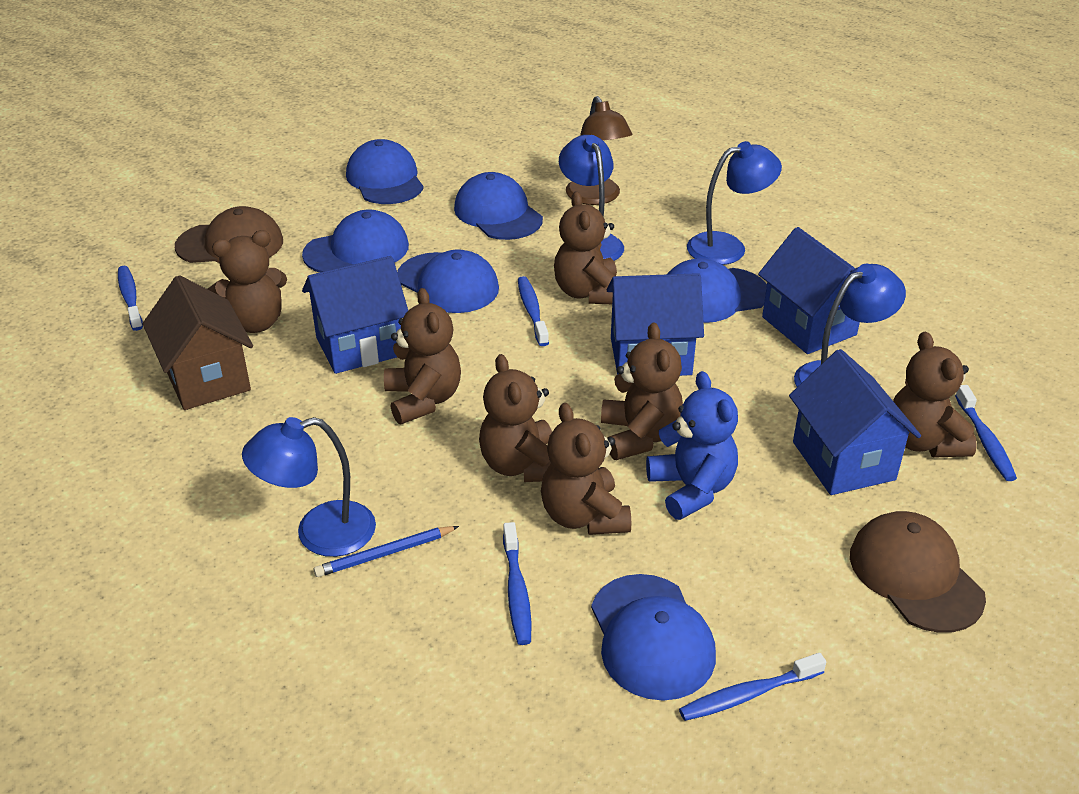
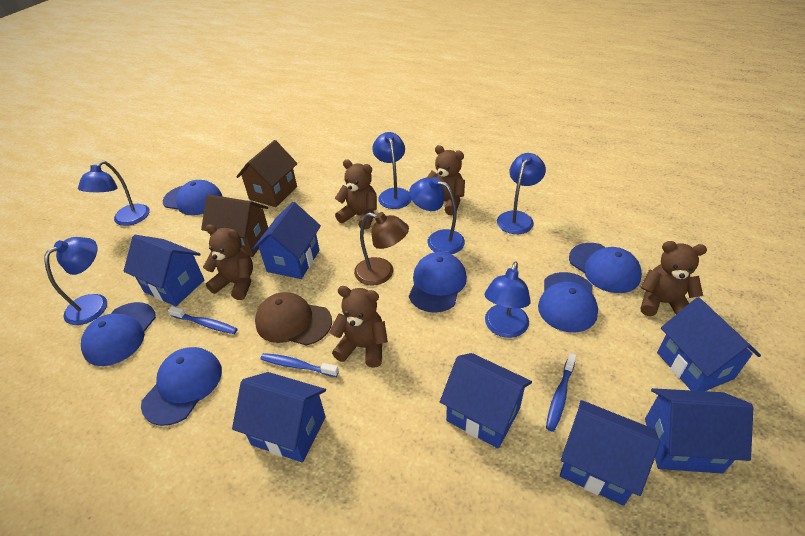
blue house: 4 -> 7
blue lamp: 4 -> 6
blue pencil: 1 -> 0
blue teddy bear: 1 -> 0
blue toothbrush: 5 -> 3
brown cap: 2 -> 1
brown house: 1 -> 2
brown teddy bear: 7 -> 5

